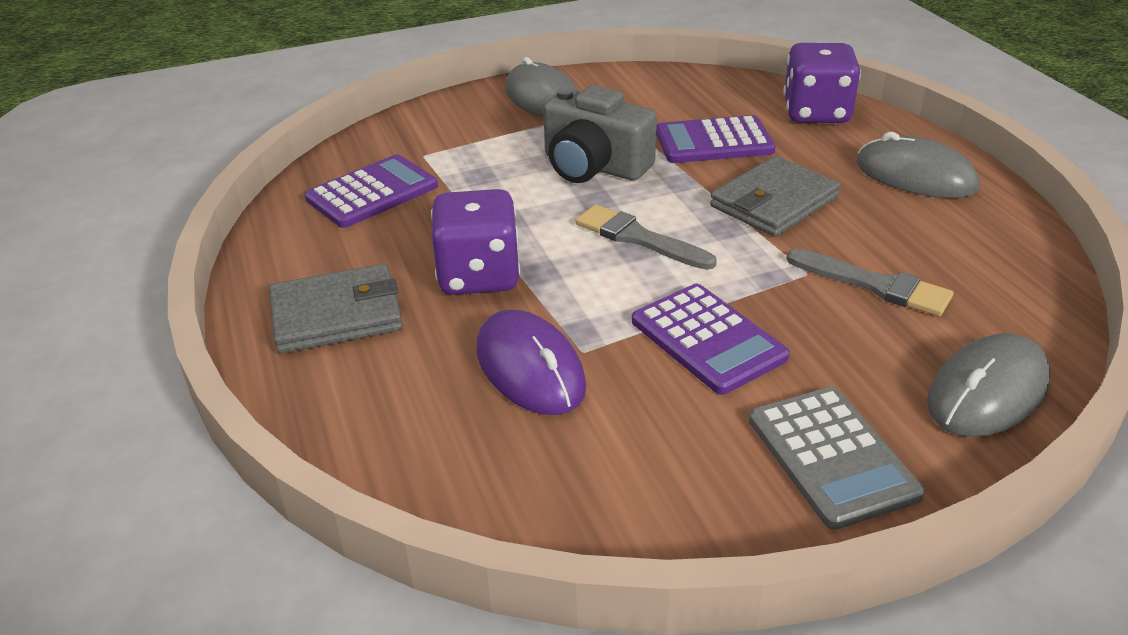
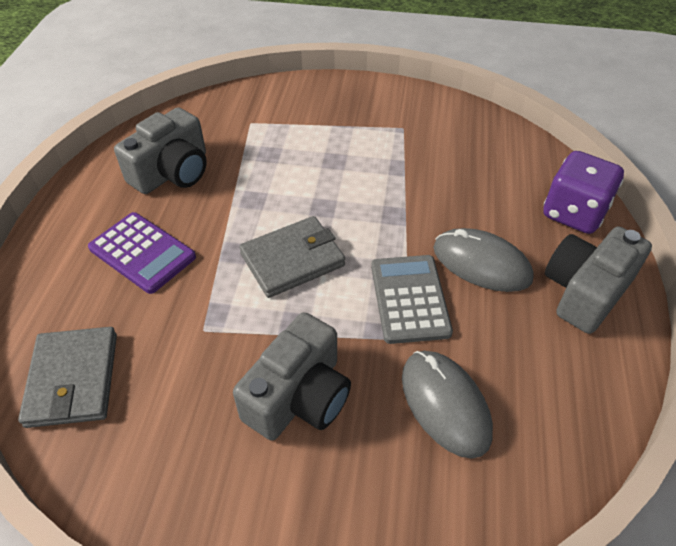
grey brush: 2 -> 0
grey camera: 1 -> 3
grey mouse: 3 -> 2
purple calculator: 3 -> 1
purple dice: 2 -> 1
purple mouse: 1 -> 0

